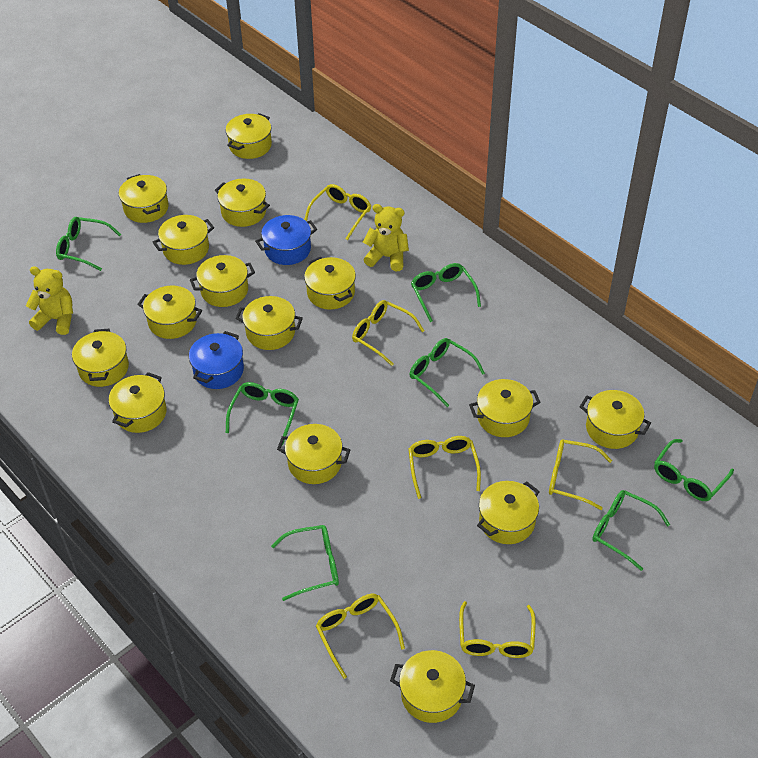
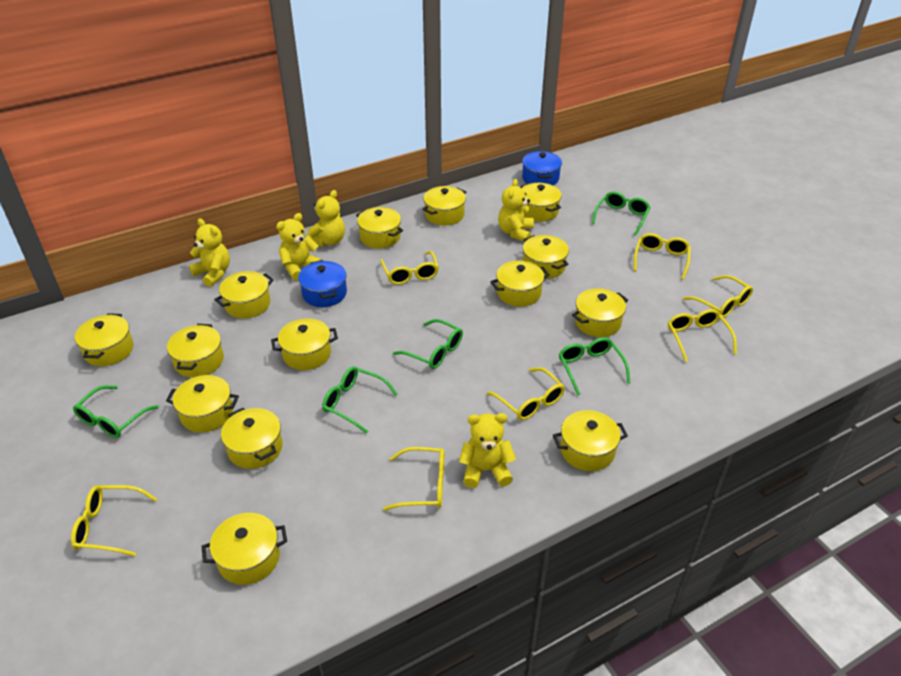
green glasses: 7 -> 5
yellow glasses: 6 -> 7
yellow pot: 15 -> 14
yellow teddy bear: 2 -> 5

